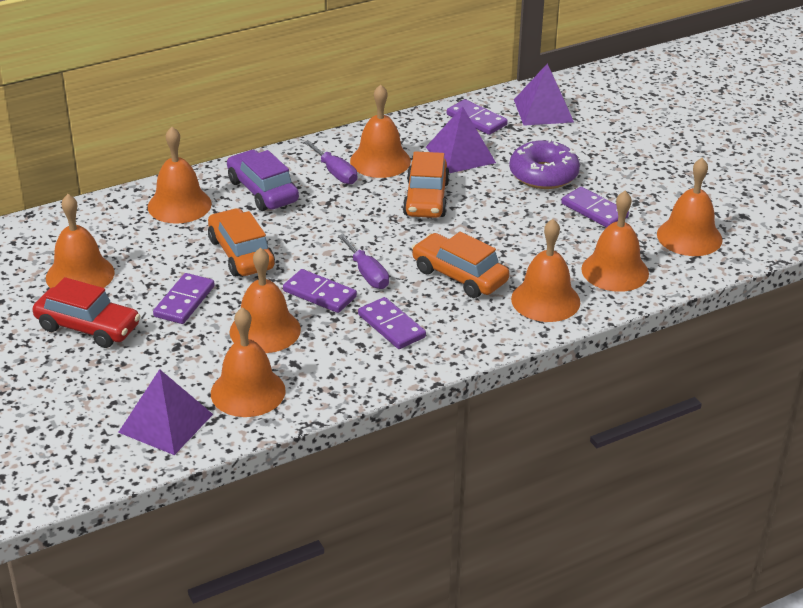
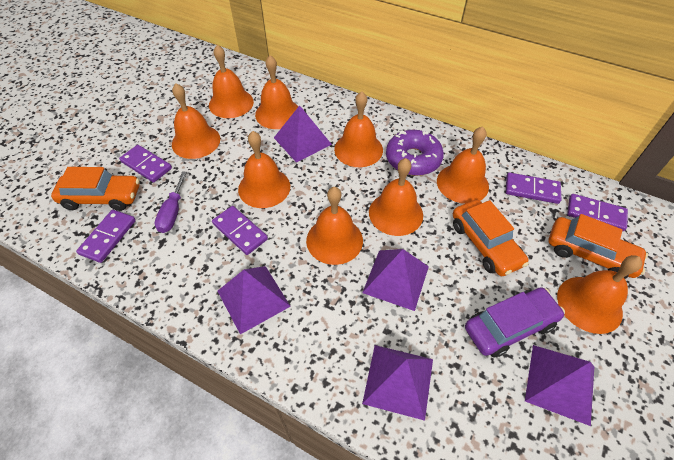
orange bell: 8 -> 9
purple pyramid: 3 -> 5
purple screwdriver: 2 -> 1
red car: 1 -> 0

